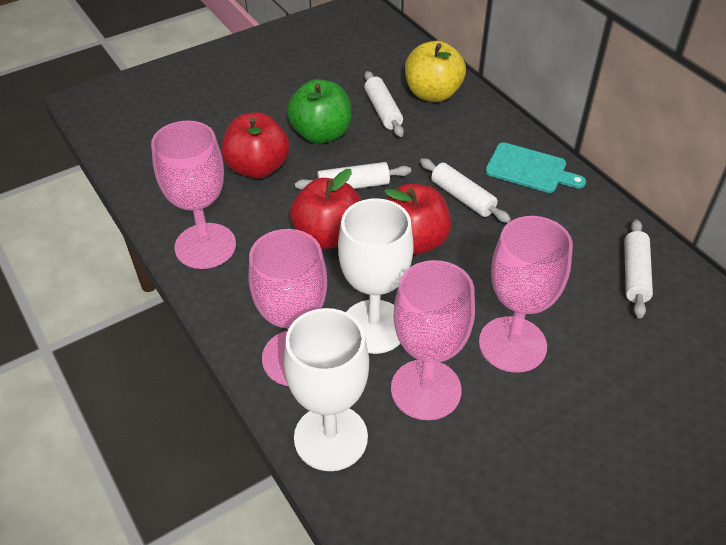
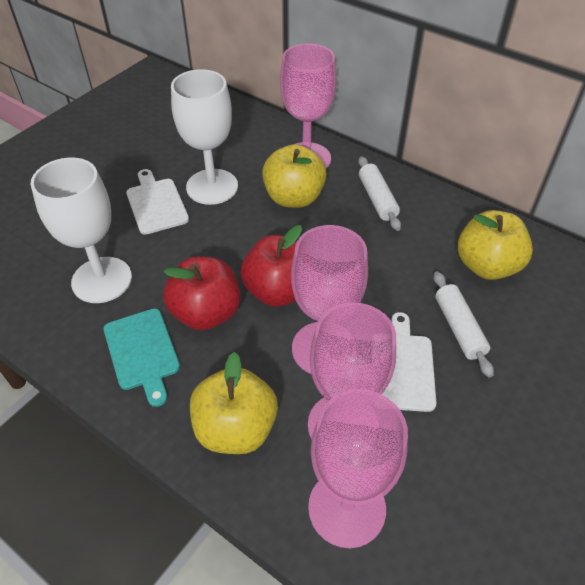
green apple: 1 -> 0
red apple: 3 -> 2
white cutting board: 0 -> 2
white rolling pin: 4 -> 2
yellow apple: 1 -> 3

